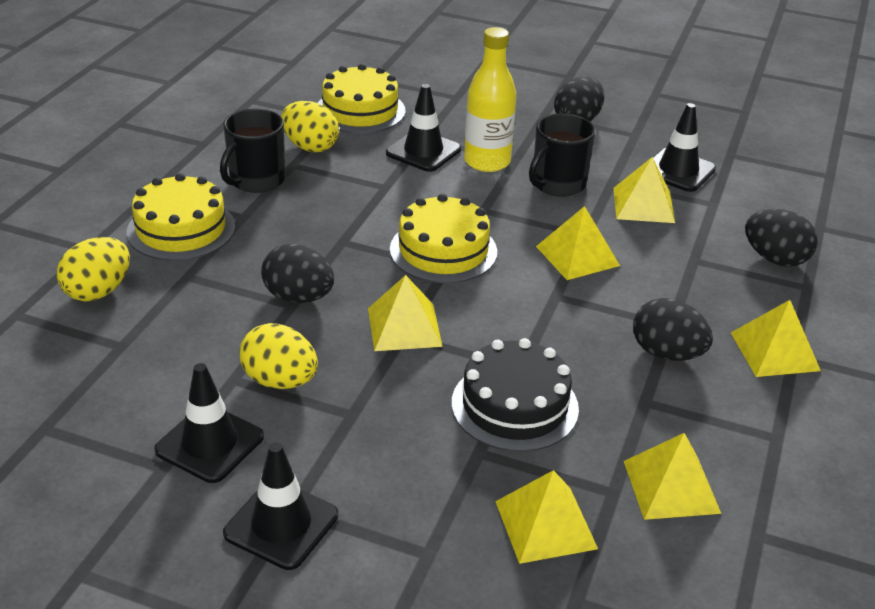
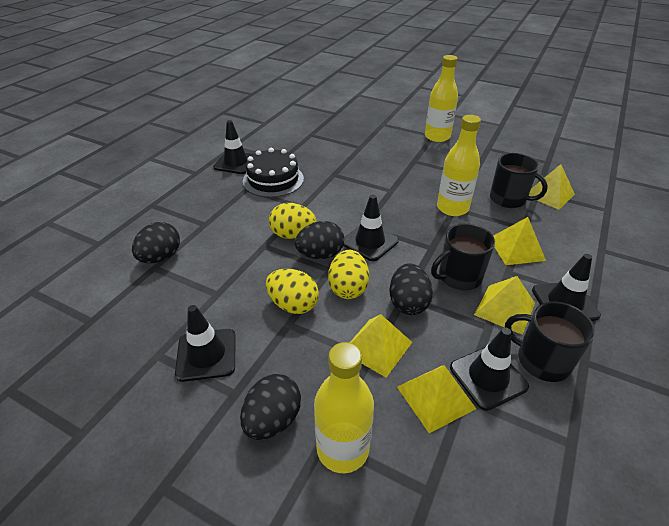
black mug: 2 -> 3
black traffic cone: 4 -> 5
yellow bottle: 1 -> 3
yellow cake: 3 -> 0
yellow pyramid: 6 -> 5

